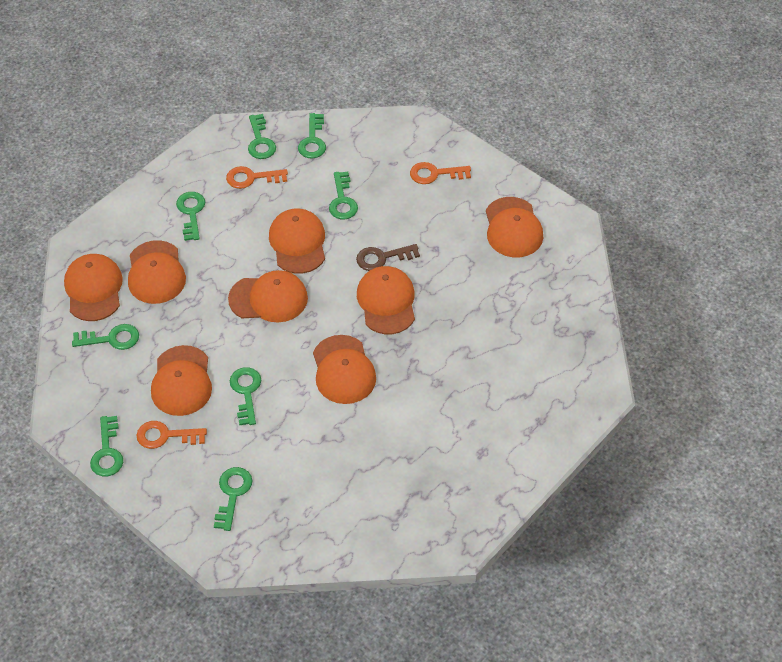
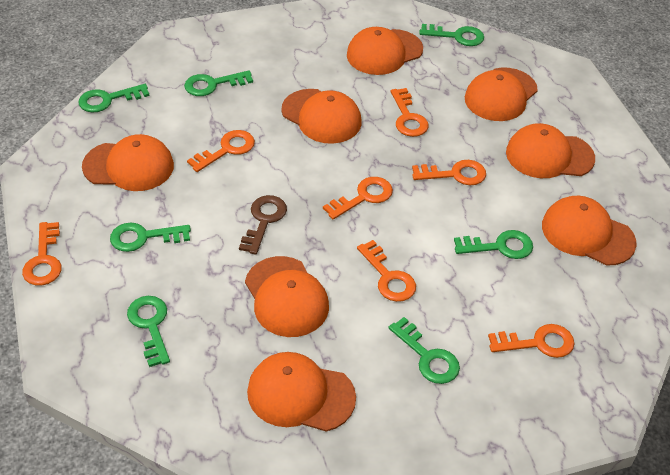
green key: 8 -> 7
orange key: 3 -> 7

